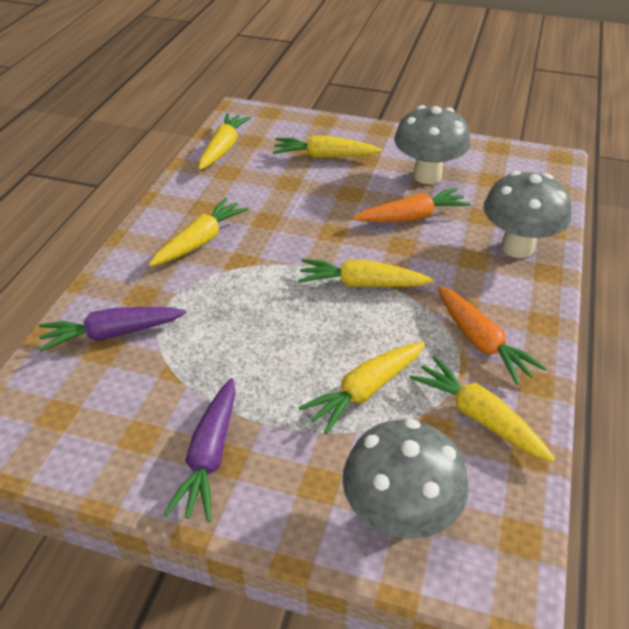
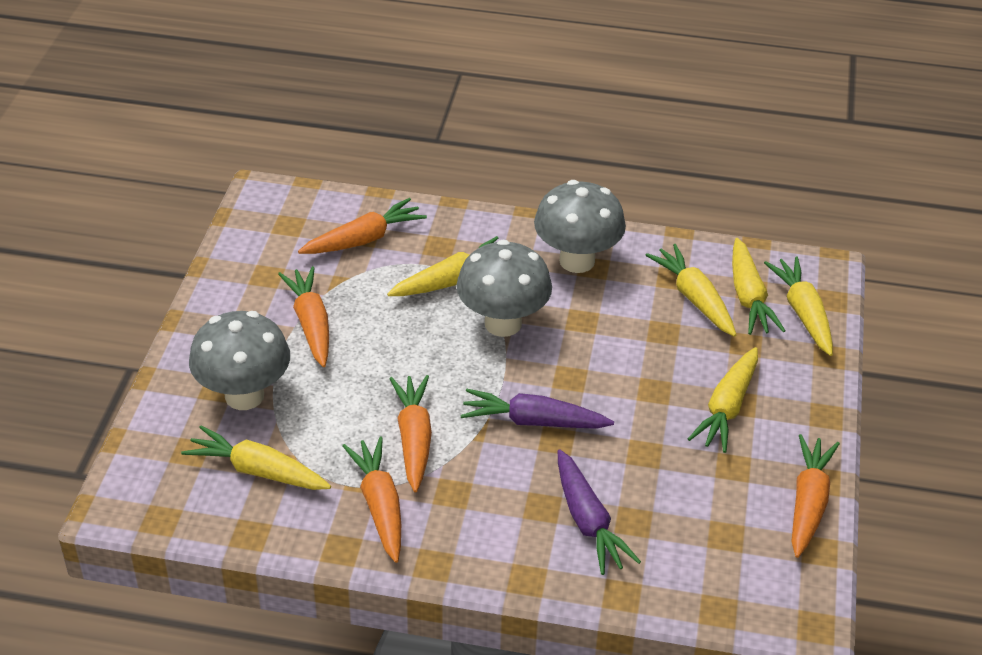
orange carrot: 2 -> 5

